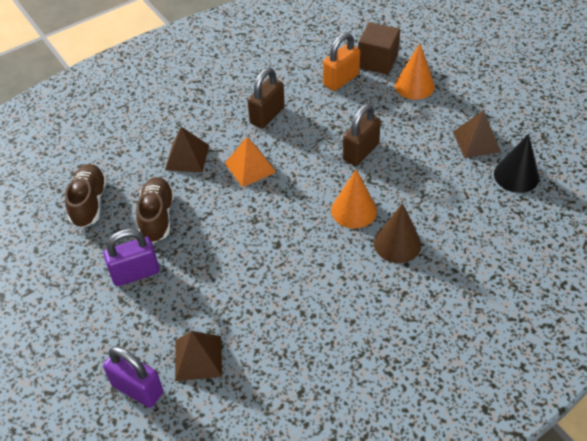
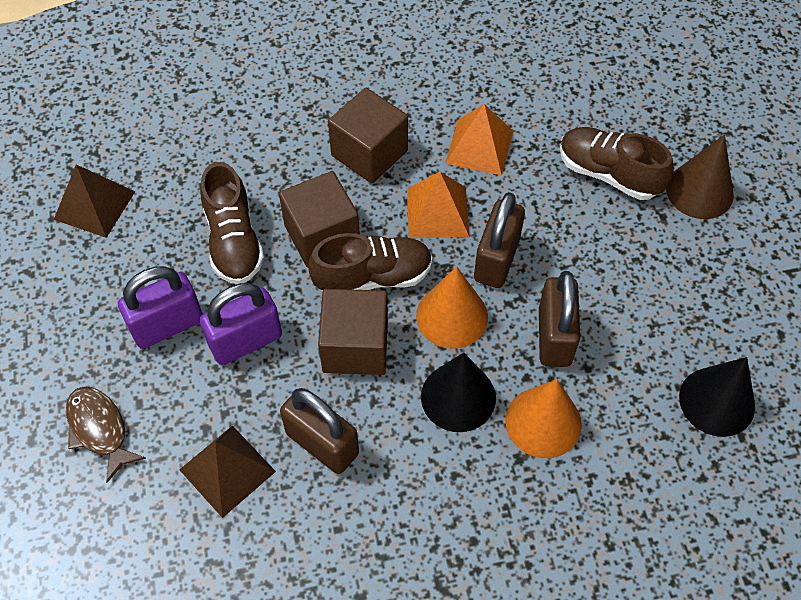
black cone: 1 -> 2
brown cube: 1 -> 3
brown fish: 0 -> 1
brown padlock: 2 -> 3
brown pyramid: 3 -> 2
brown shoe: 2 -> 3
orange padlock: 1 -> 0
orange pyramid: 1 -> 2

